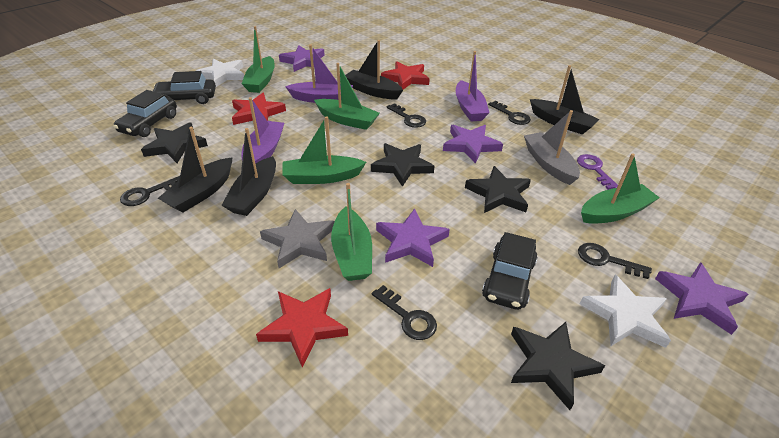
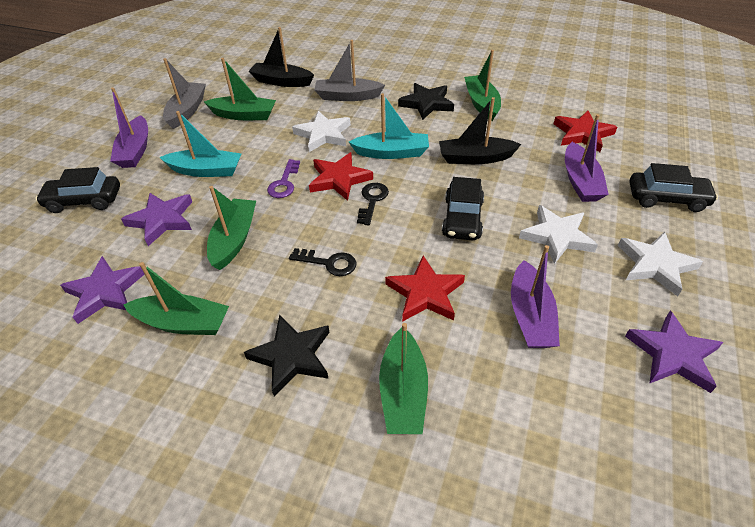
black boat: 4 -> 2
black key: 5 -> 2
black star: 4 -> 2
grey boat: 1 -> 2
grey star: 1 -> 0
purple star: 4 -> 3
turquoise boat: 0 -> 2
white star: 2 -> 3

